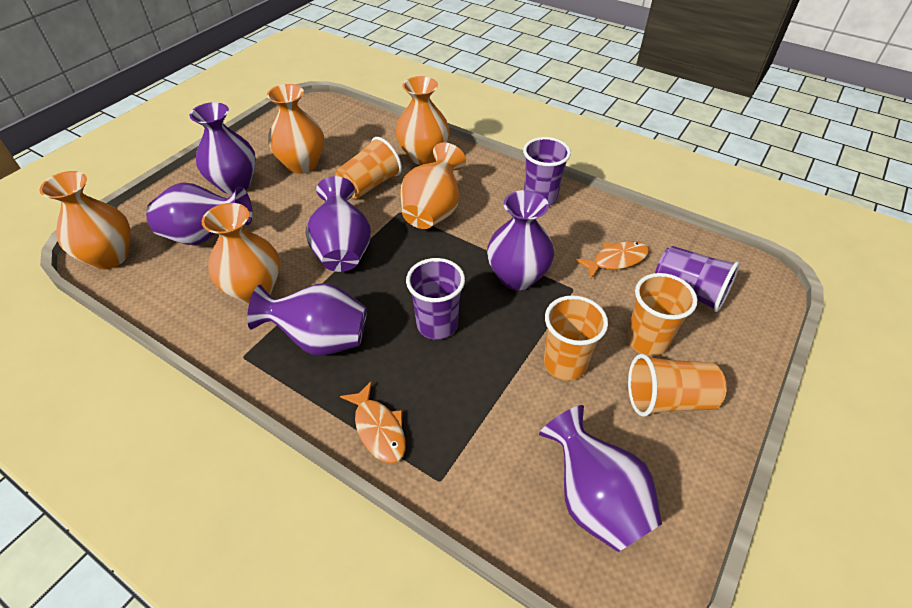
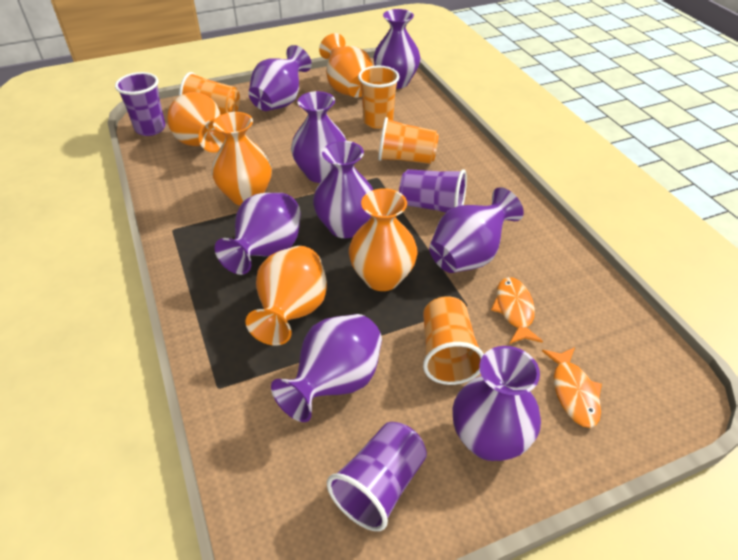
purple vase: 6 -> 8

